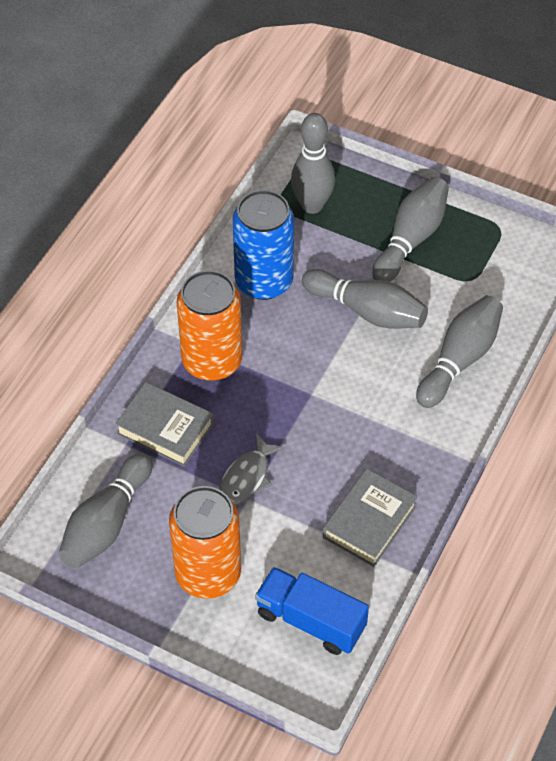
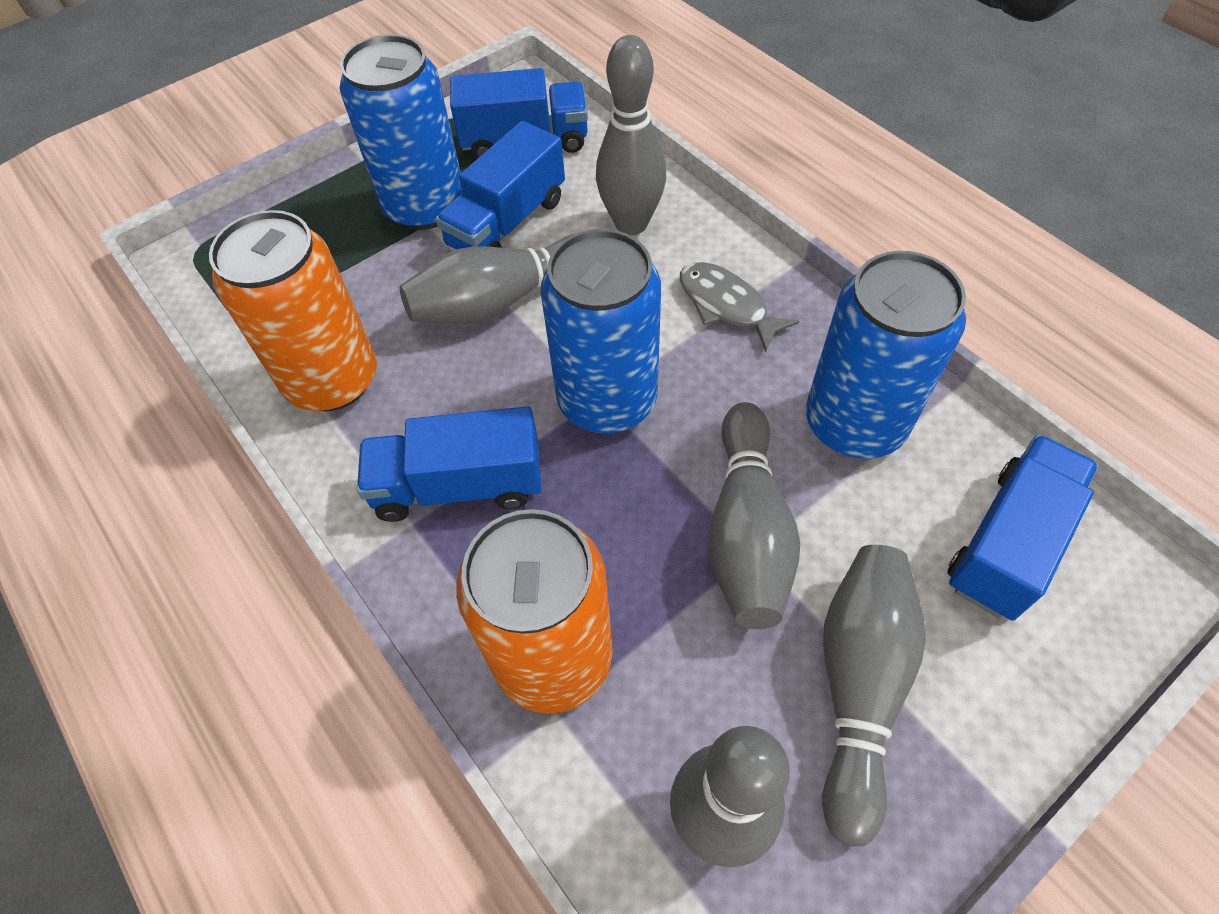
blue can: 1 -> 3
blue truck: 1 -> 4
grey book: 2 -> 0

